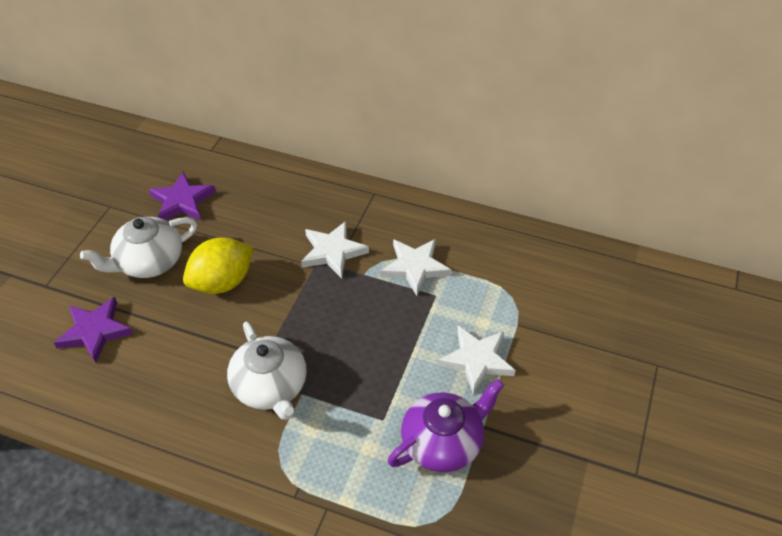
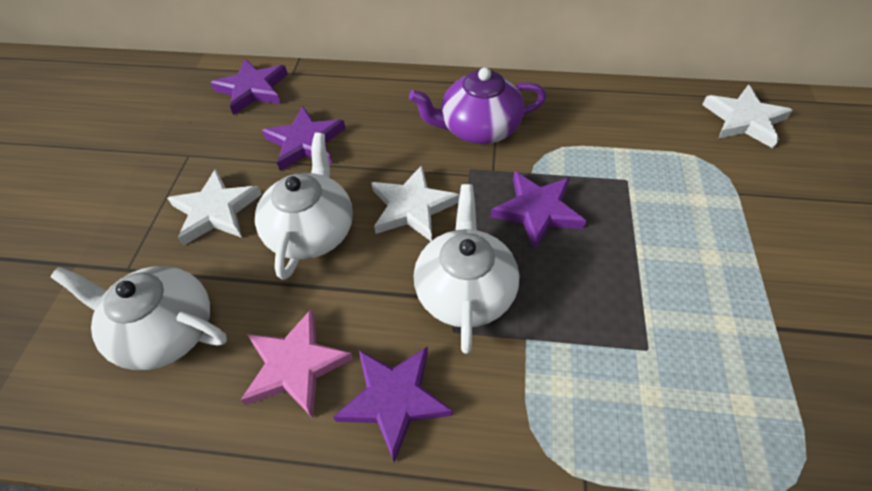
pink star: 0 -> 1
purple star: 2 -> 4
white teapot: 2 -> 3
yellow lemon: 1 -> 0

